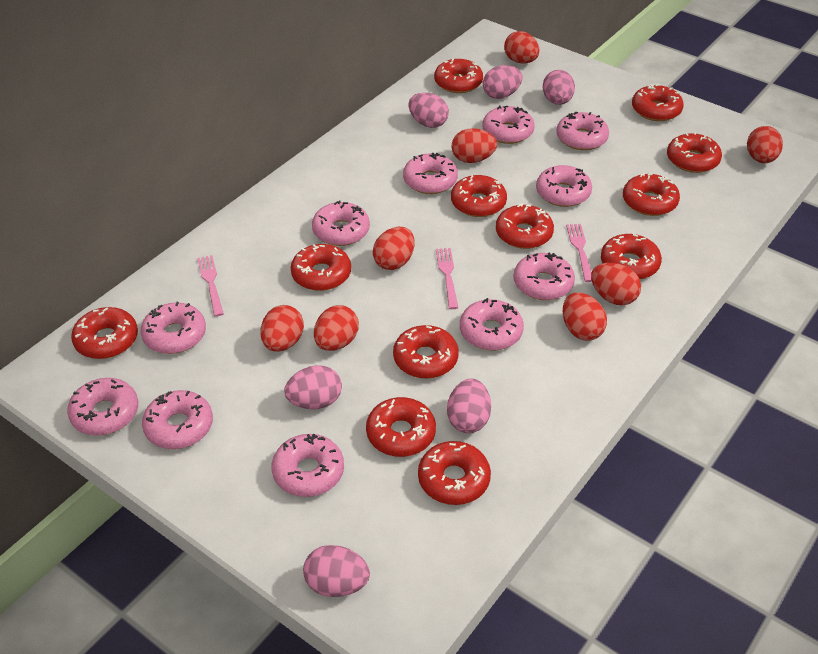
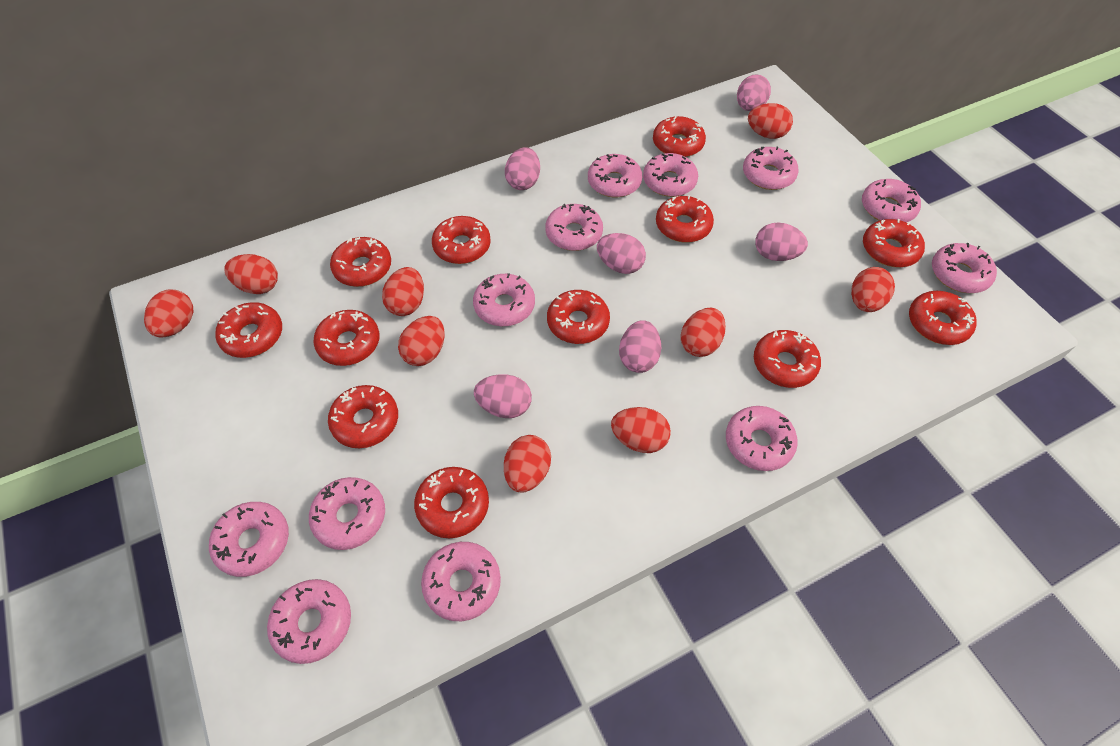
pink donut: 11 -> 12
pink fork: 3 -> 0
red egg: 8 -> 9

